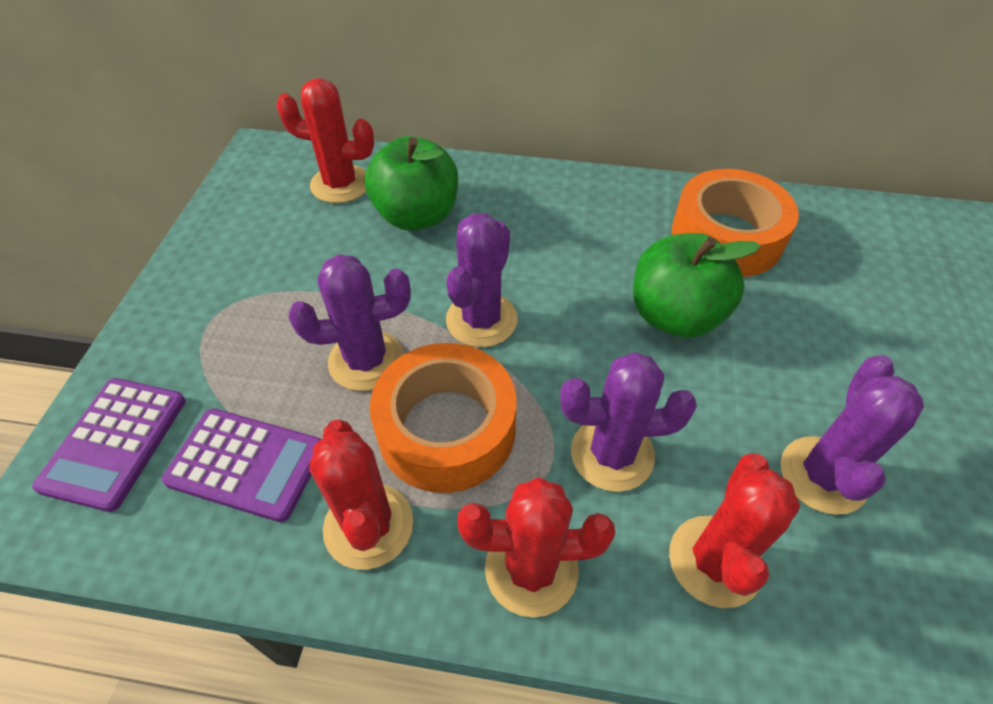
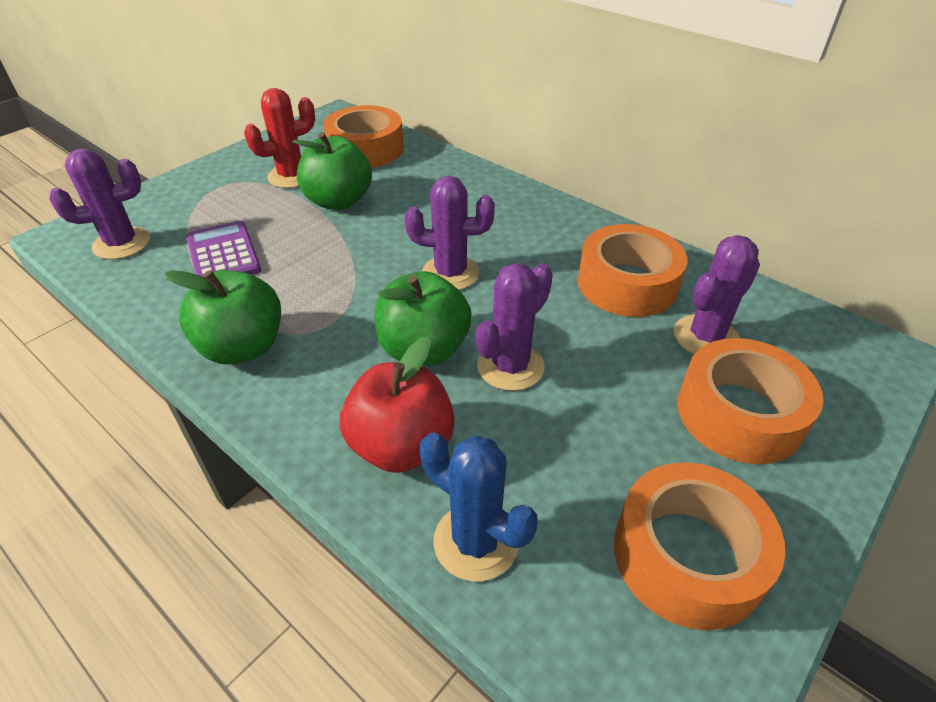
blue cactus: 0 -> 1
green apple: 2 -> 3
orange tape: 2 -> 4
purple calculator: 2 -> 1
red apple: 0 -> 1
red cactus: 4 -> 1

